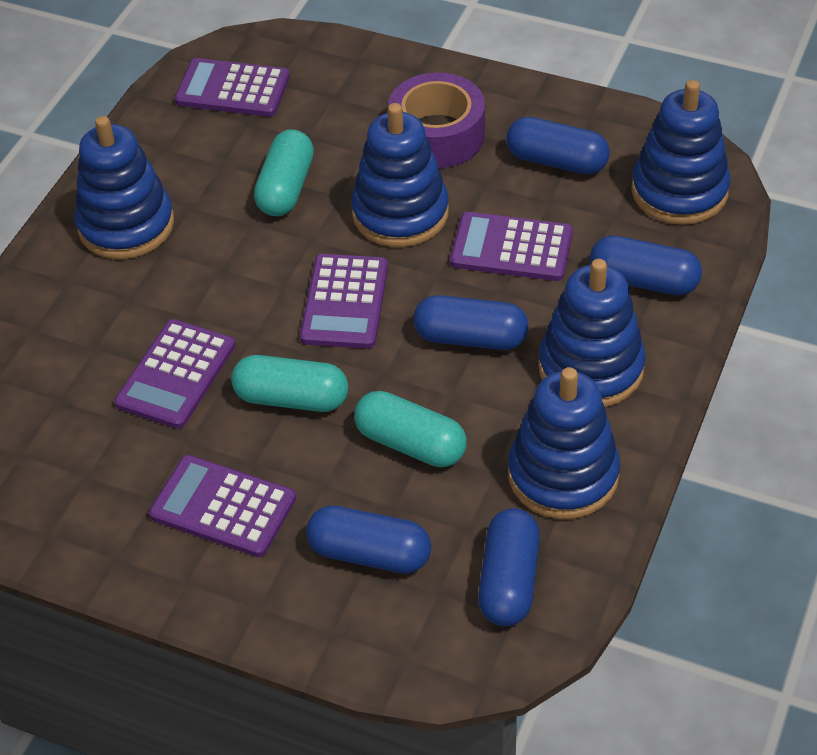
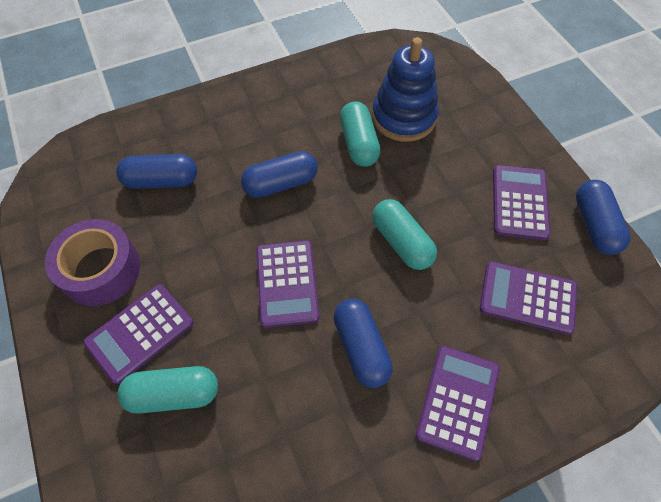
blue capsule: 5 -> 4
blue stacking toy: 5 -> 1

